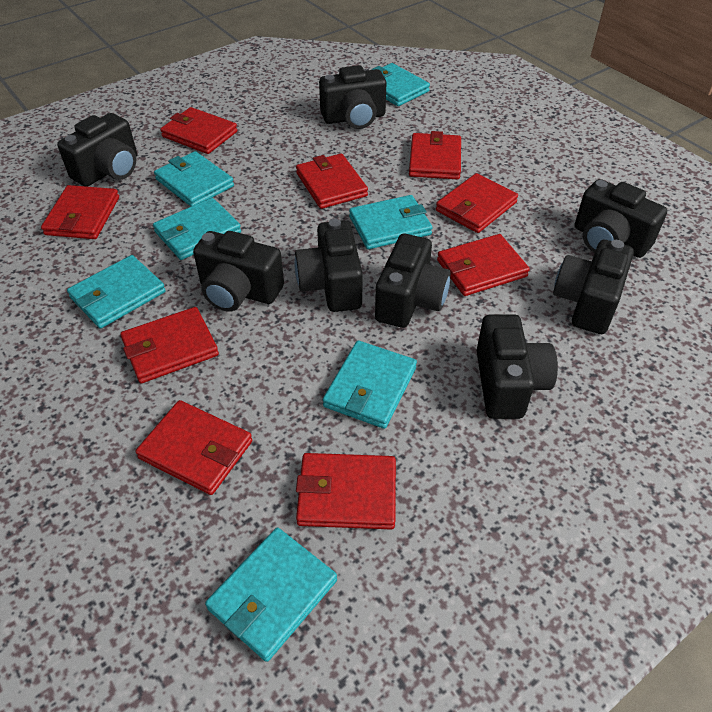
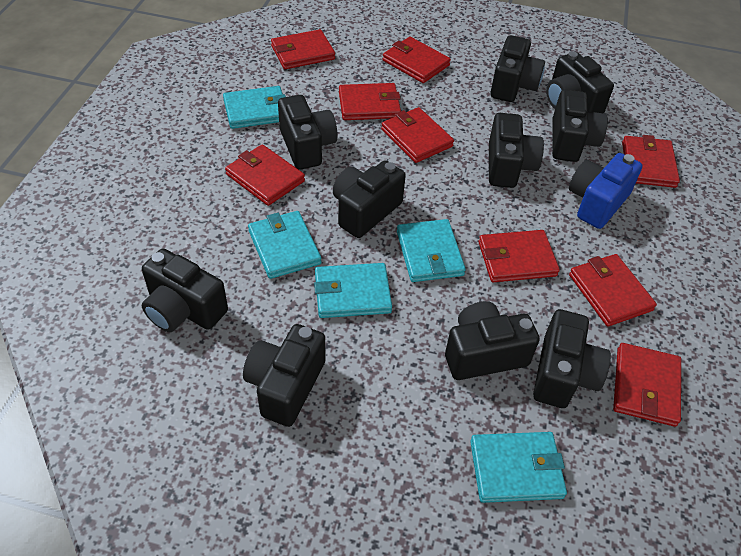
black camera: 8 -> 10
blue camera: 0 -> 1
turquoise wallet: 7 -> 5

